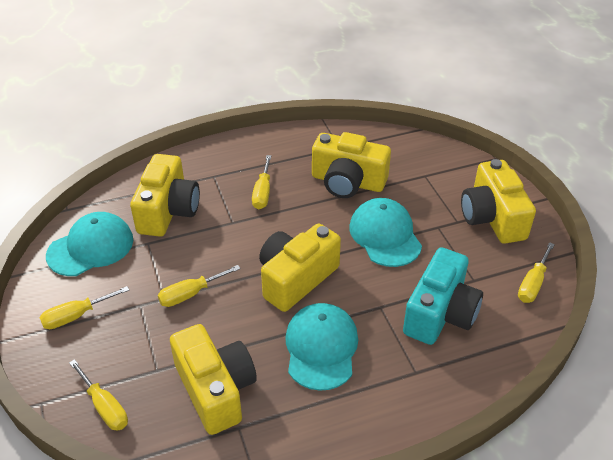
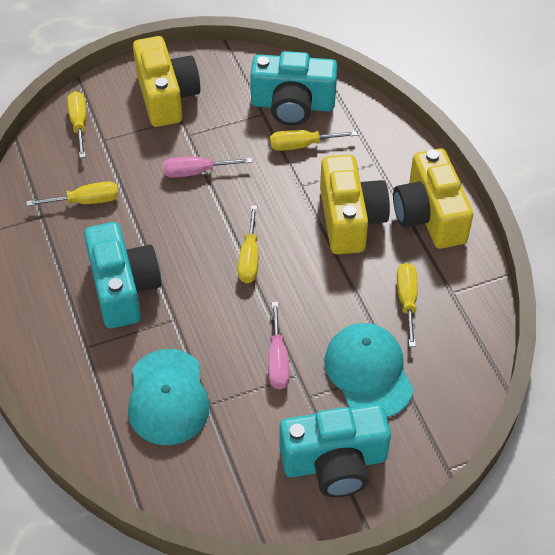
pink screwdriver: 0 -> 2
turquoise camera: 1 -> 3
turquoise cap: 3 -> 2
yellow camera: 5 -> 3

